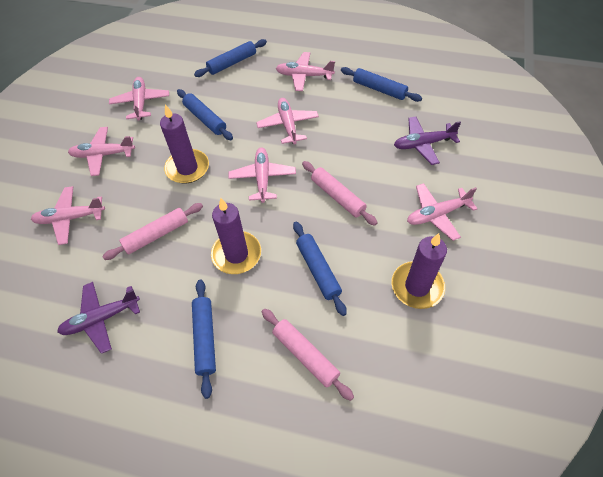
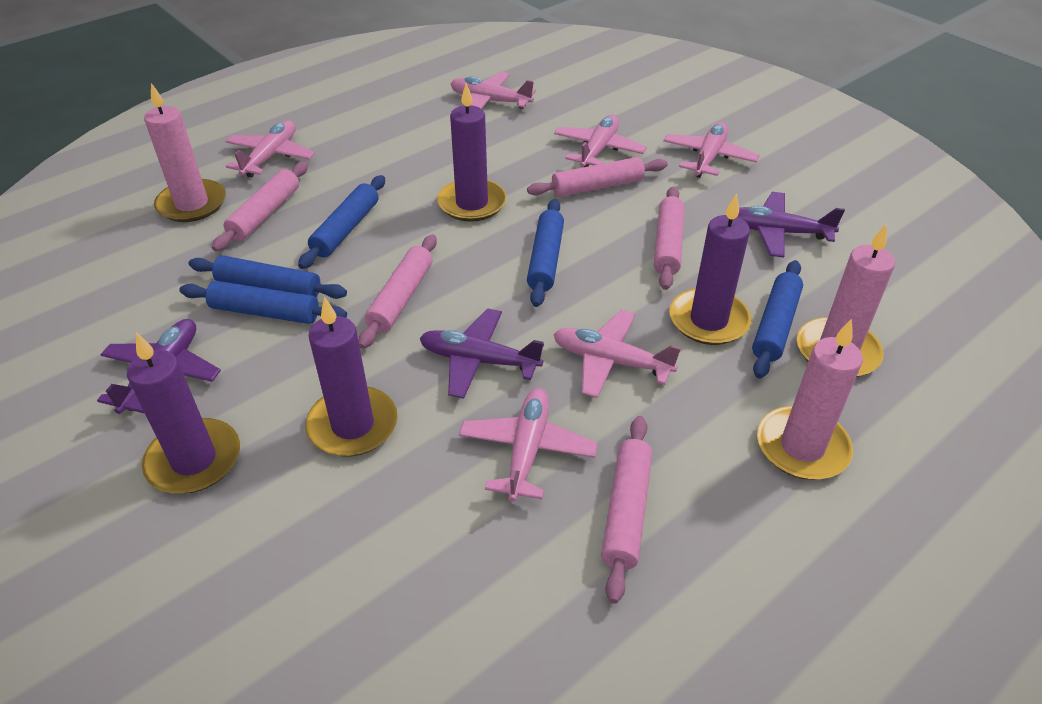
pink candle: 0 -> 3
pink plane: 7 -> 6
pink rolling pin: 3 -> 5
purple candle: 3 -> 4
purple plane: 2 -> 3

